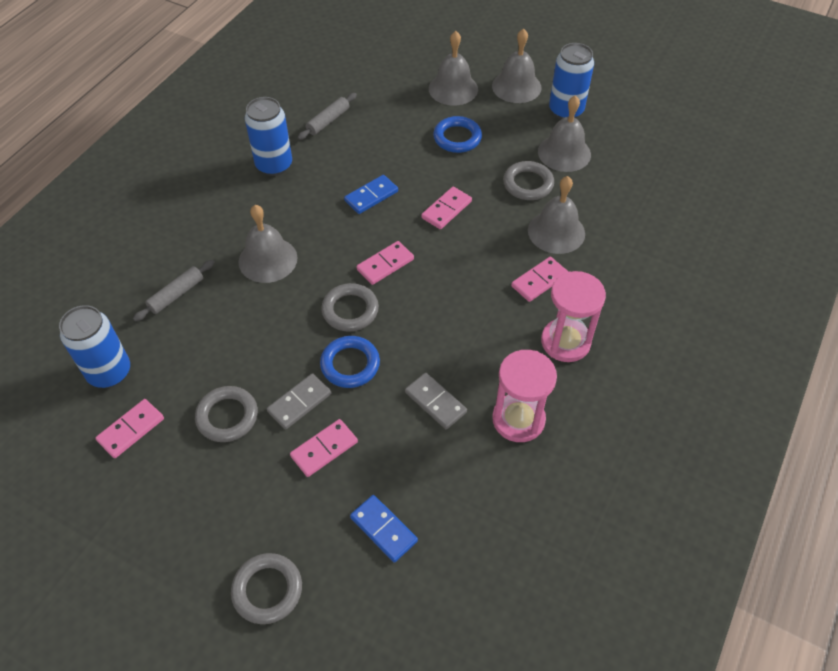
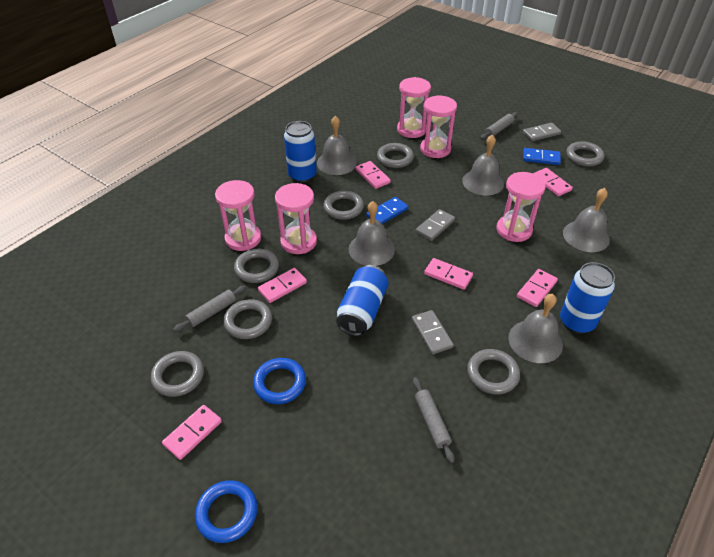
grey domino: 2 -> 3
grey ring: 4 -> 7
grey rolling pin: 2 -> 3
pink domino: 5 -> 6
pink hourglass: 2 -> 5

